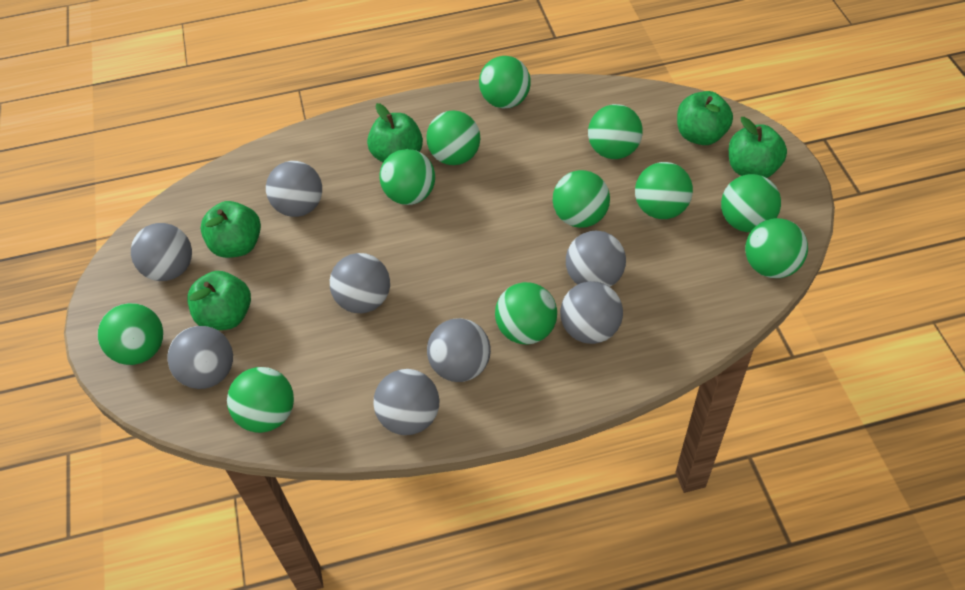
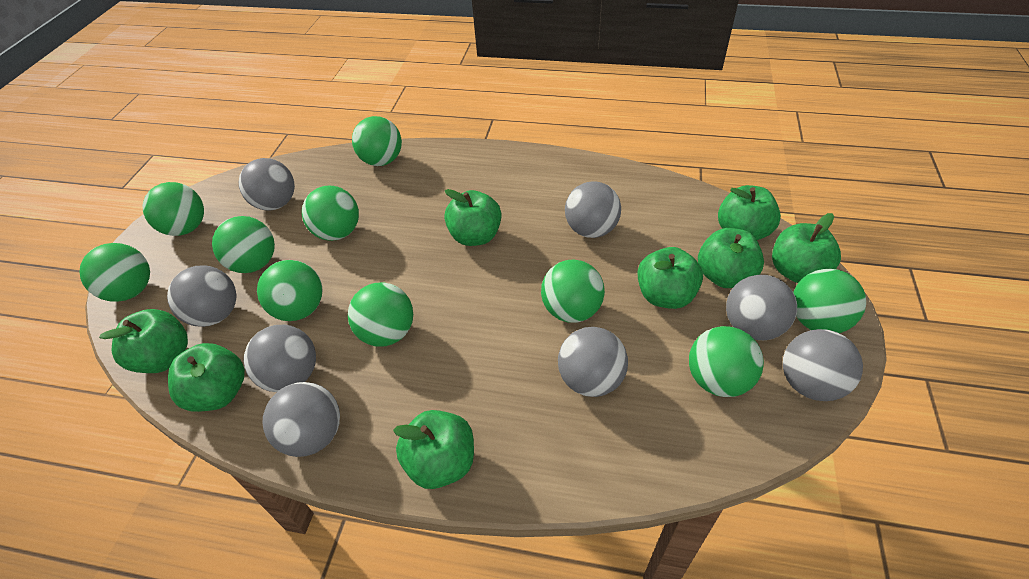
green apple: 5 -> 8
green ball: 11 -> 10

